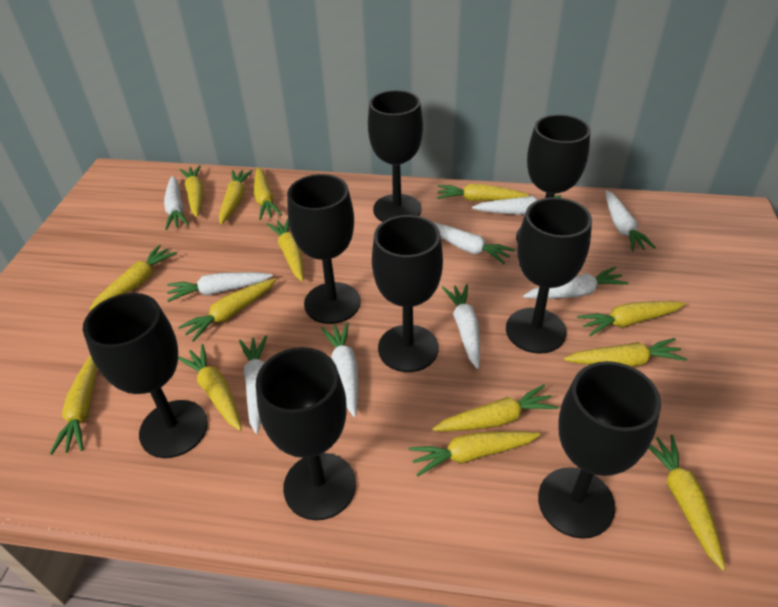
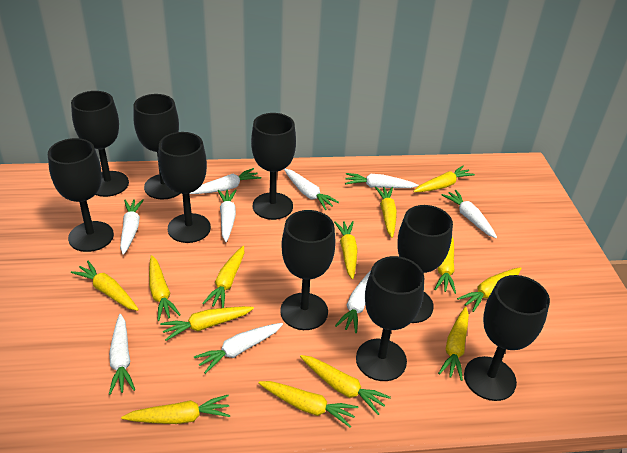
black goblet: 8 -> 9
yellow carrot: 14 -> 13

